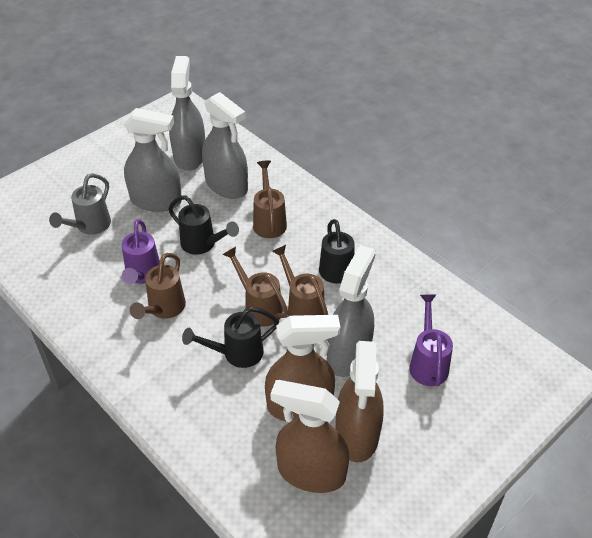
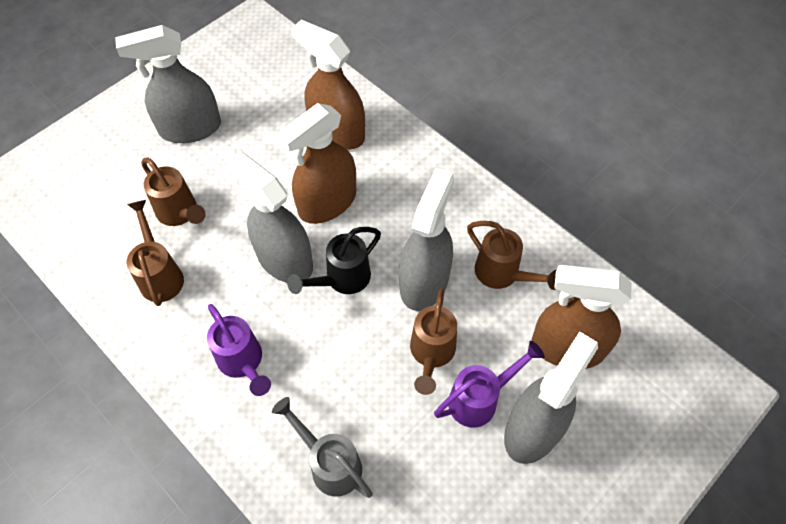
black watering can: 3 -> 1

